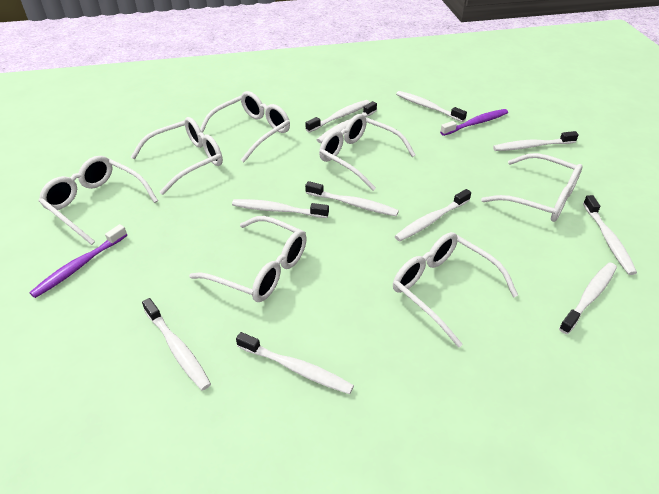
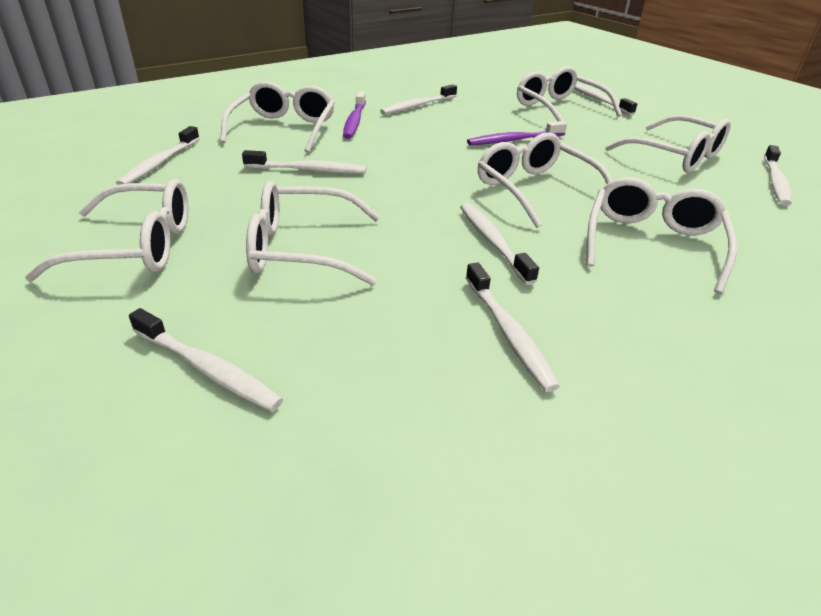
white toothbrush: 11 -> 8

